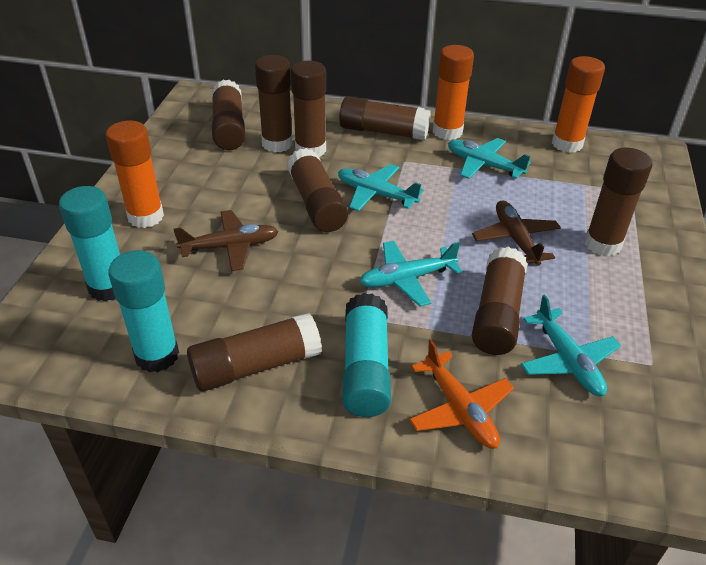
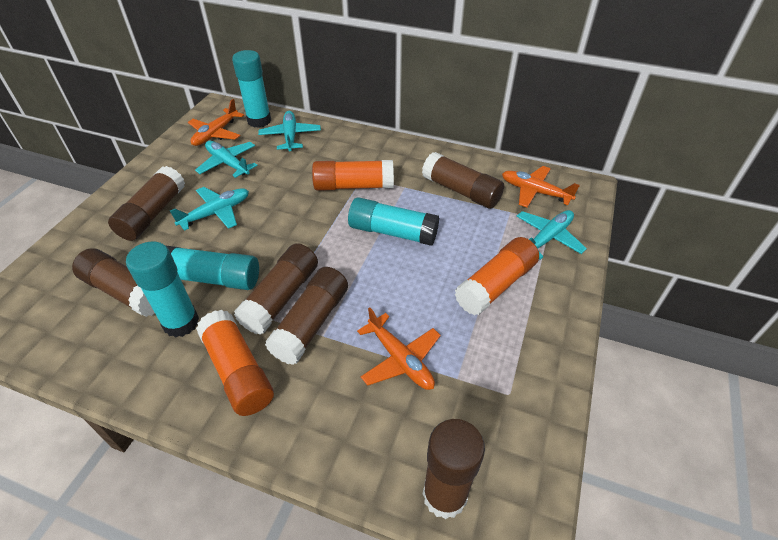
brown glue stick: 8 -> 6
brown plane: 2 -> 0
orange plane: 1 -> 3
turquoise glue stick: 3 -> 4

